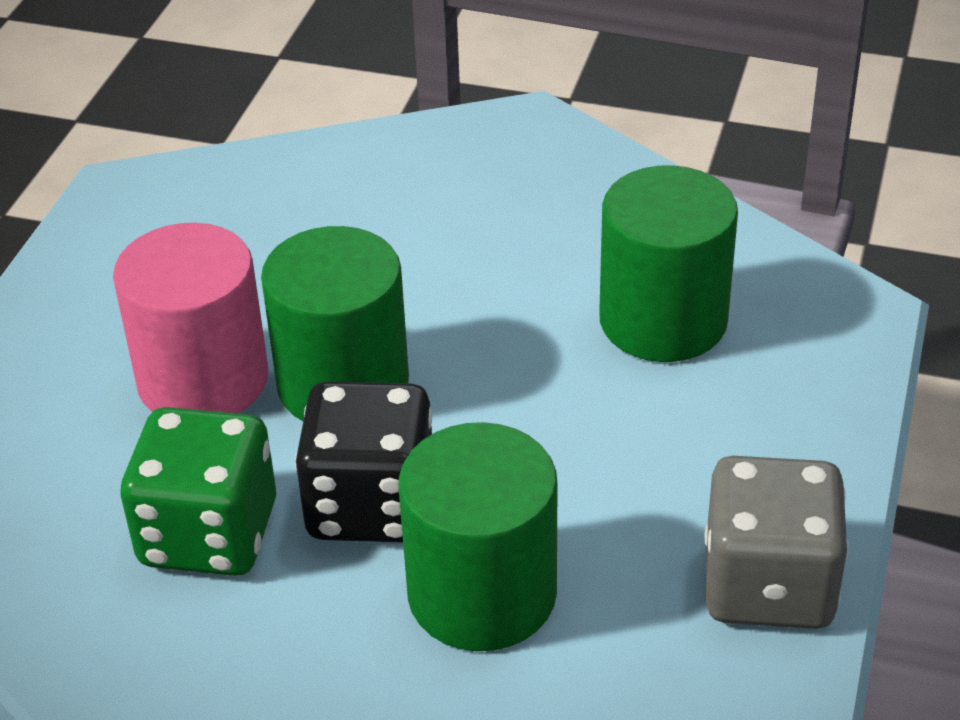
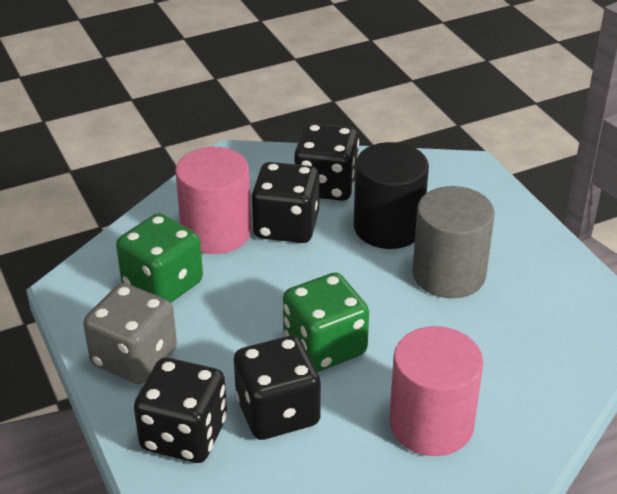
black cylinder: 0 -> 1
black dice: 1 -> 4
green cylinder: 3 -> 0
green dice: 1 -> 2
grey cylinder: 0 -> 1
pink cylinder: 1 -> 2

